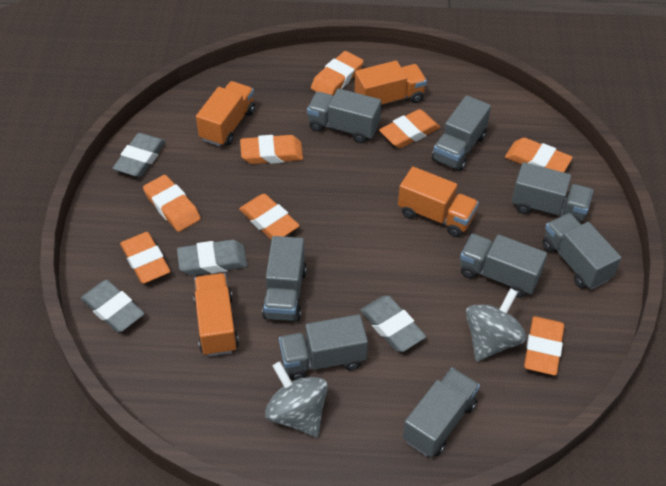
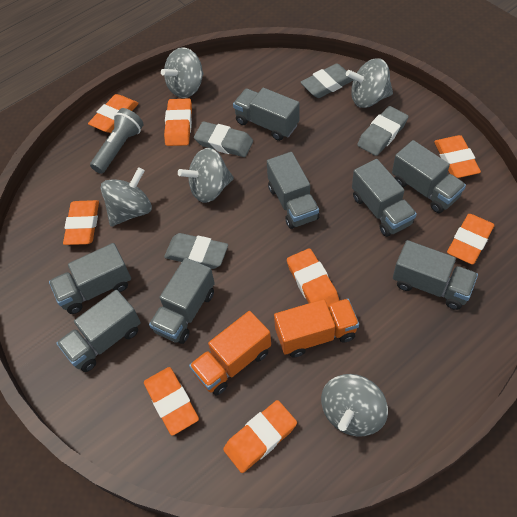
grey flashlight: 0 -> 1
grey spinning top: 2 -> 5
orange truck: 4 -> 2

